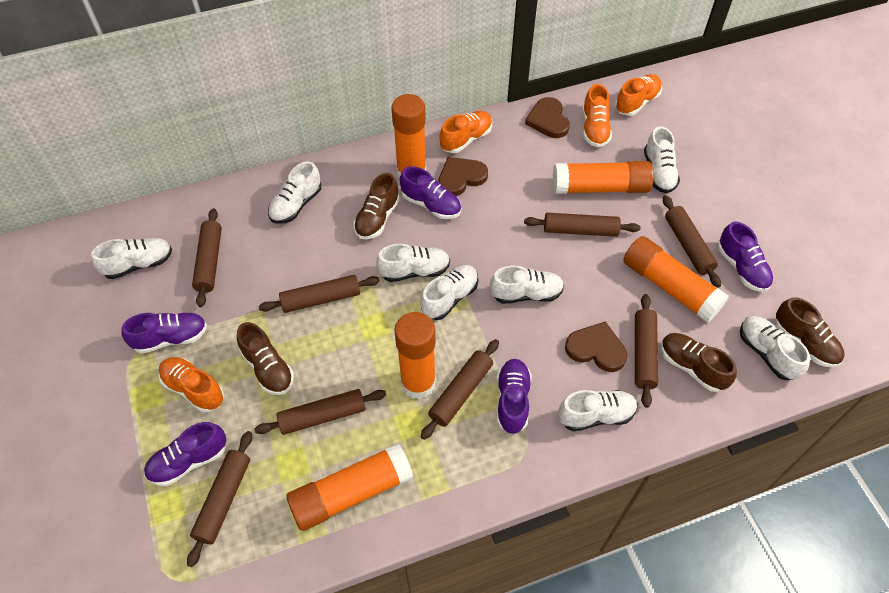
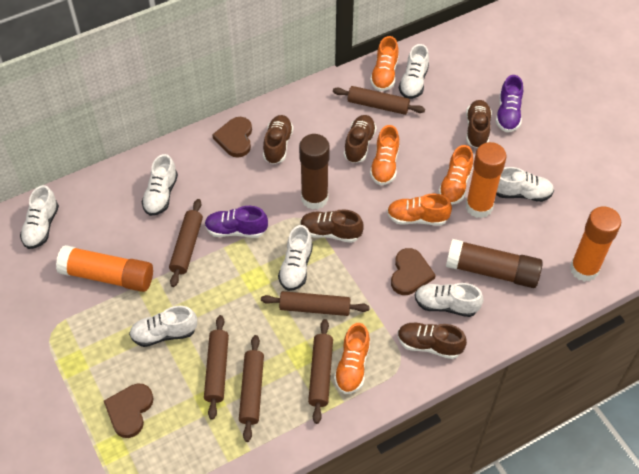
brown glue stick: 0 -> 2
brown rolling pin: 8 -> 6
brown shoe: 4 -> 5
orange glue stick: 5 -> 3
orange shoe: 4 -> 5
purple shoe: 5 -> 2
white shoe: 8 -> 7

